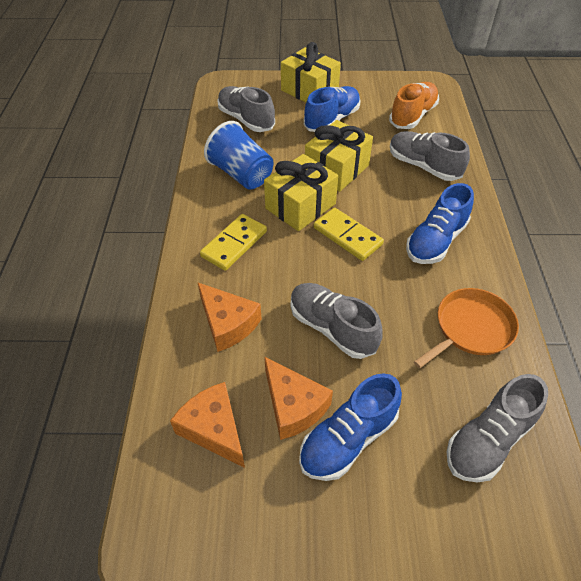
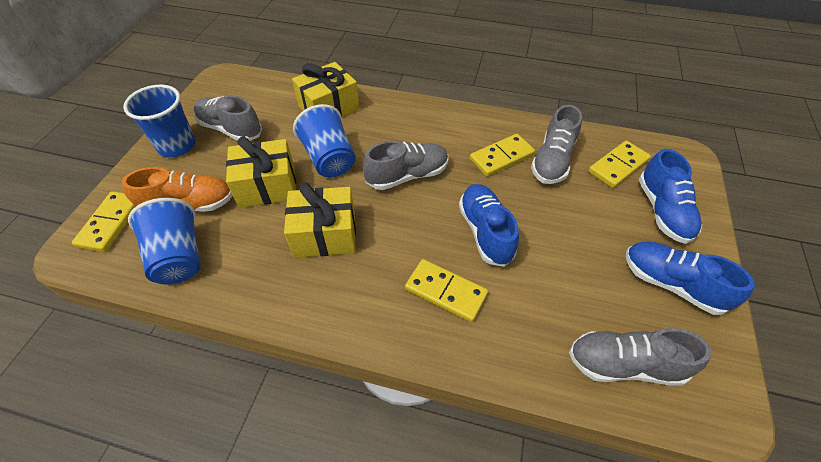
blue cup: 1 -> 3
orange cheese: 3 -> 0
orange pan: 1 -> 0
yellow domino: 2 -> 4

